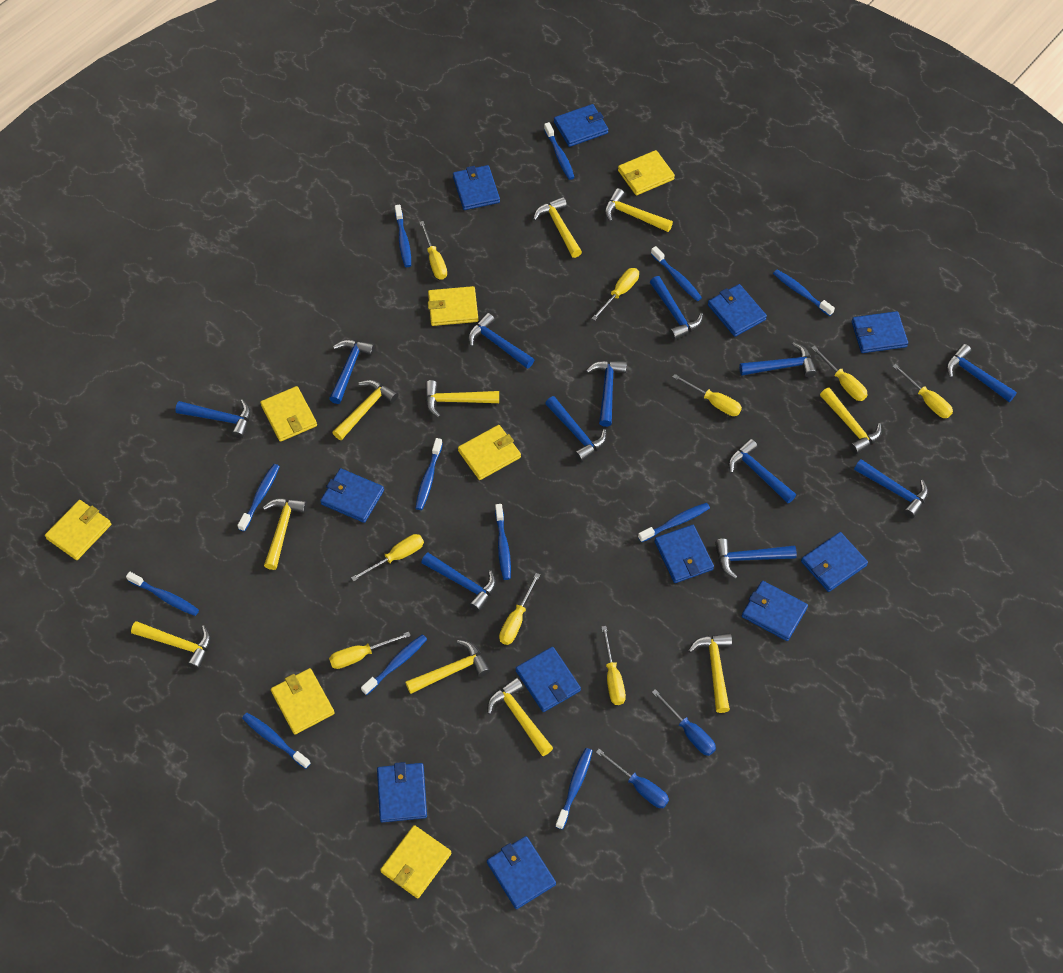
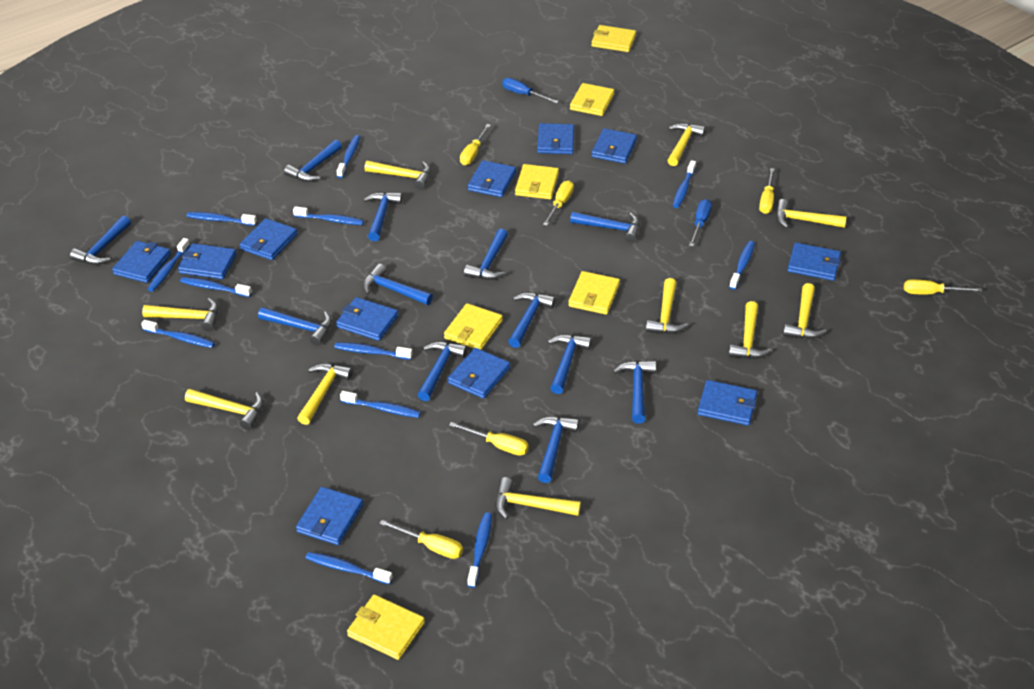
yellow screwdriver: 9 -> 6
yellow wallet: 7 -> 6

